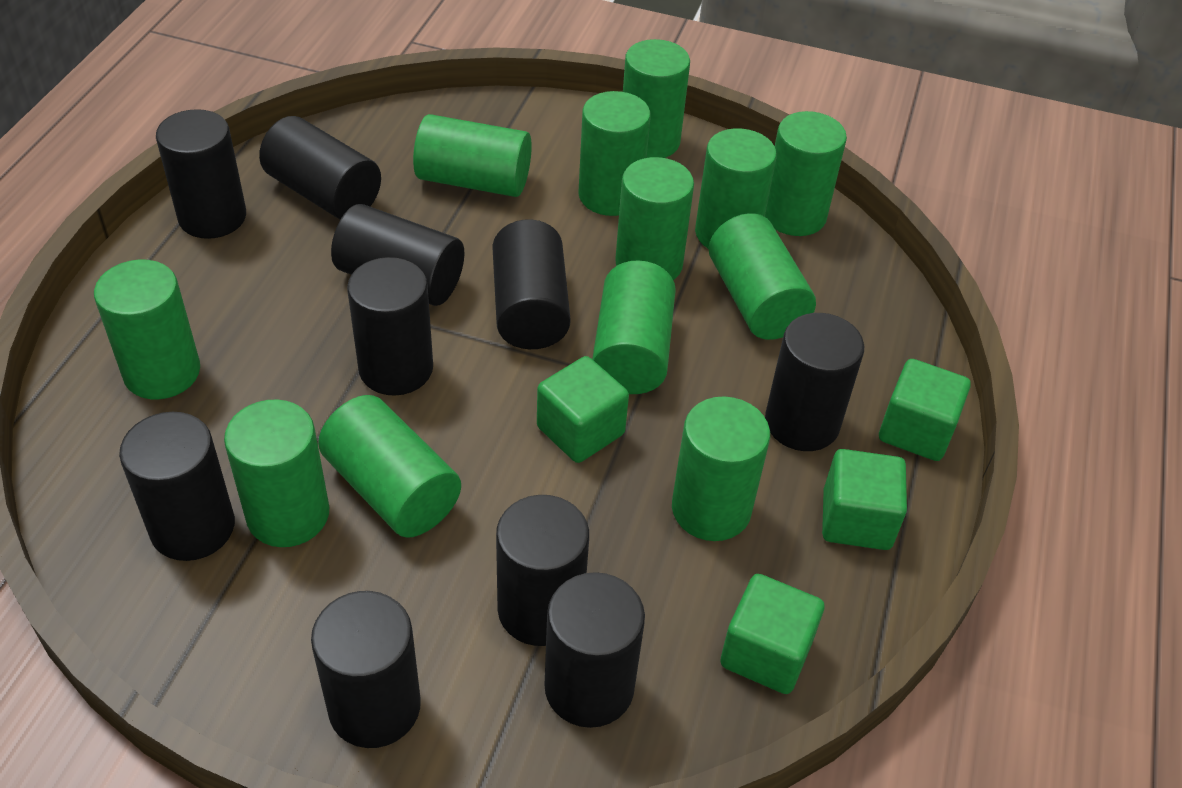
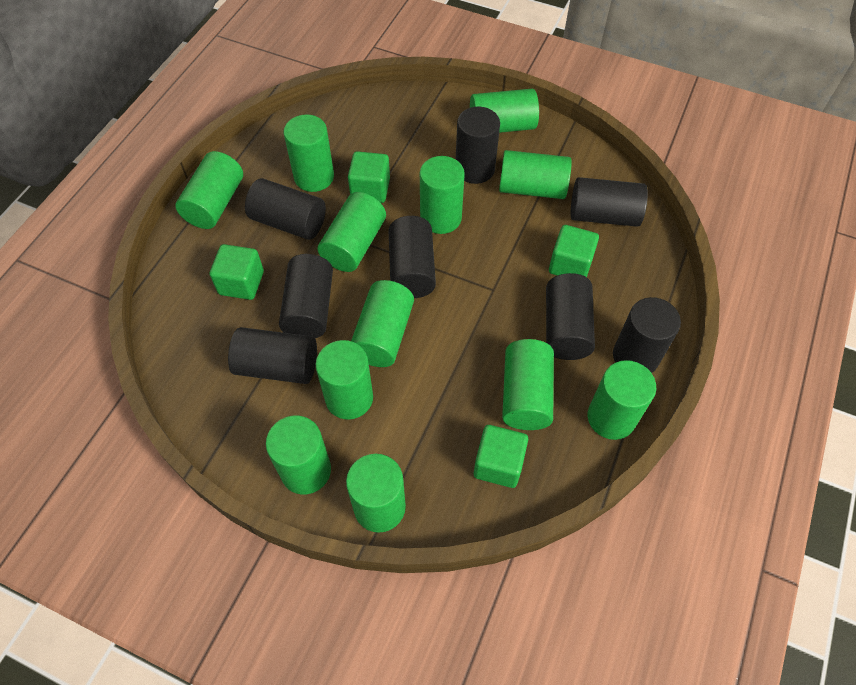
black cylinder: 10 -> 8

